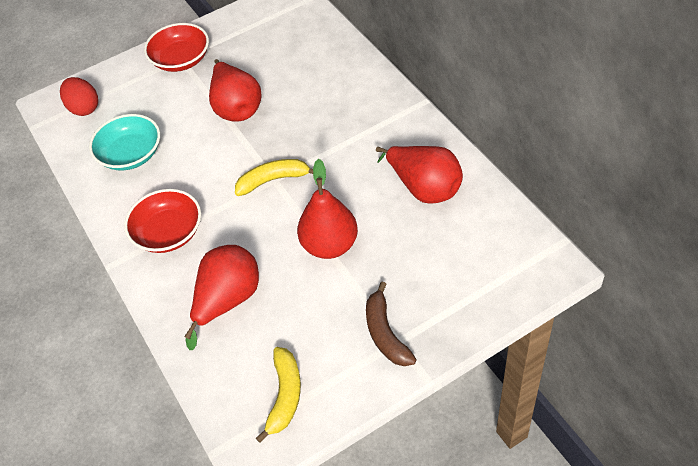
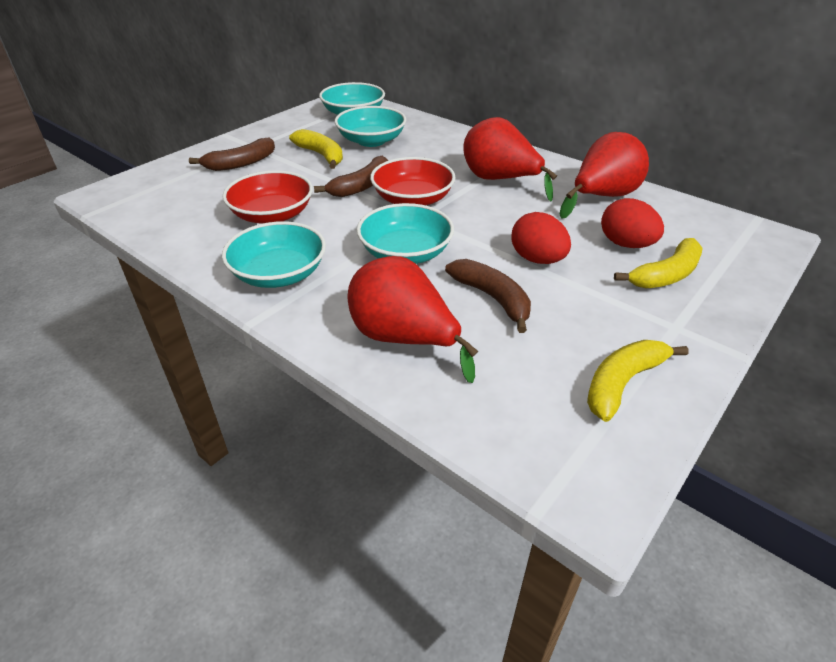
brown banana: 1 -> 3
red egg: 1 -> 2
red pear: 4 -> 3
turquoise bowl: 1 -> 4
yellow banana: 2 -> 3

